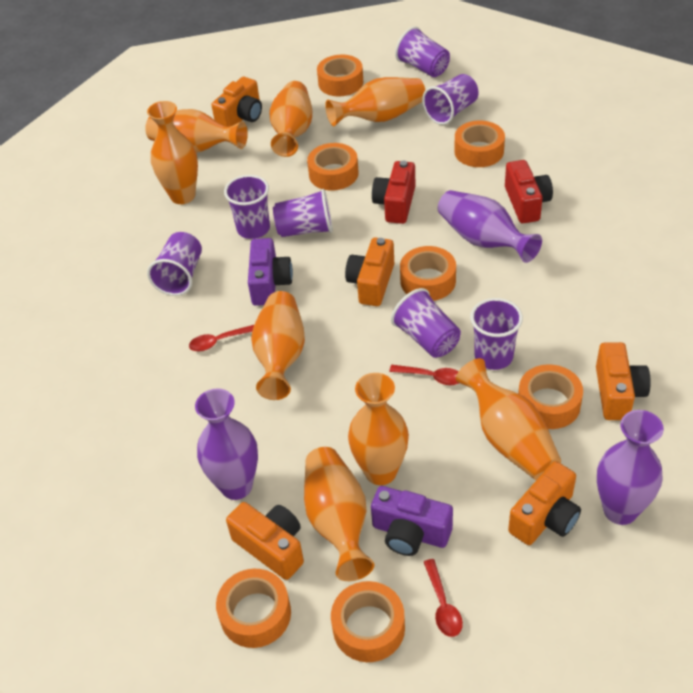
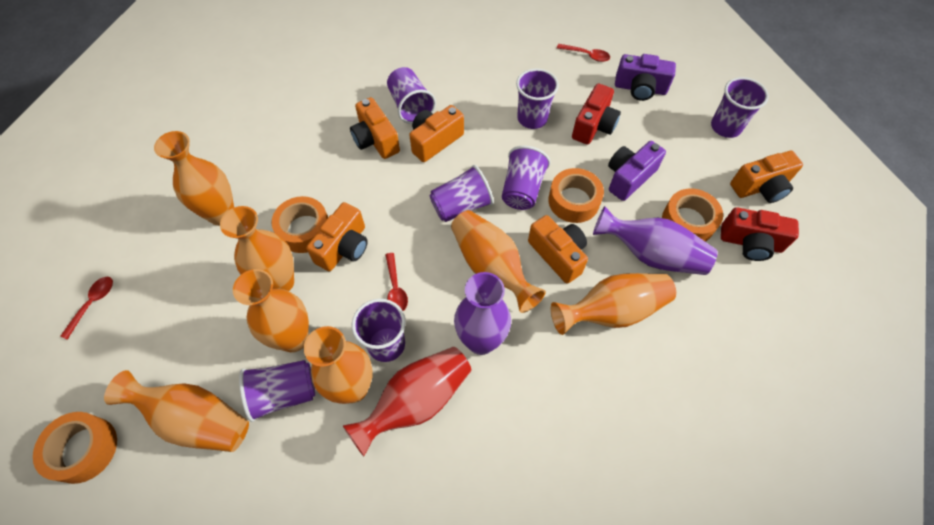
orange tape: 7 -> 4
orange vase: 8 -> 7
purple vase: 3 -> 2
red vase: 0 -> 1

